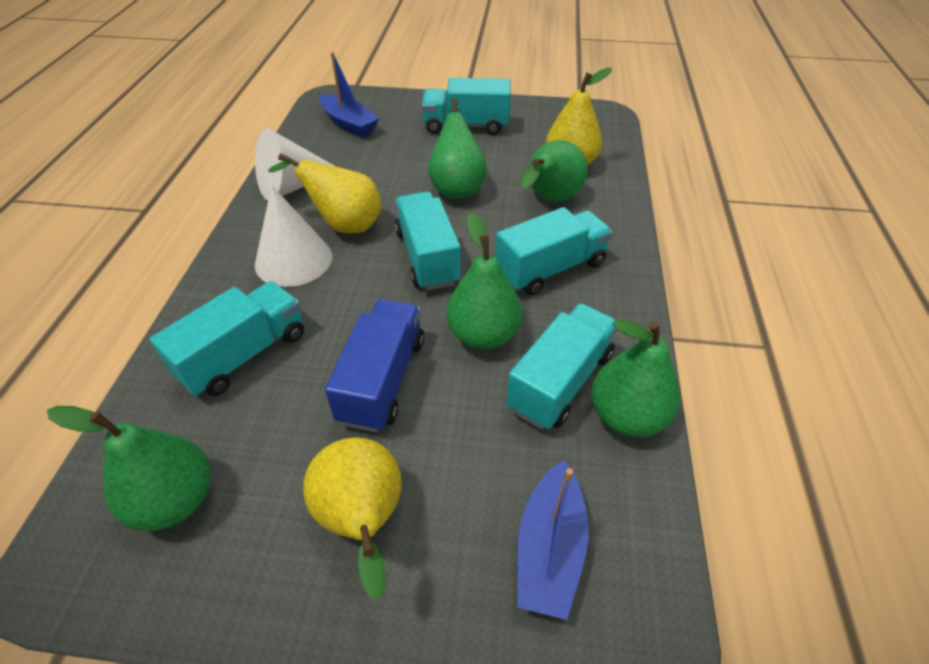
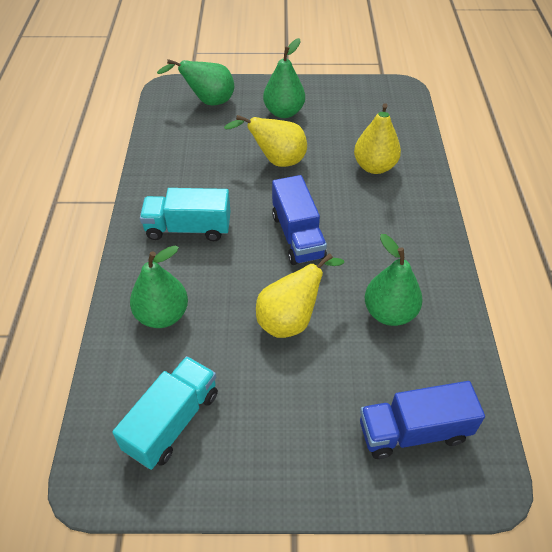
blue boat: 2 -> 0
blue truck: 1 -> 2
green pear: 5 -> 4
turquoise truck: 5 -> 2
white cone: 2 -> 0

